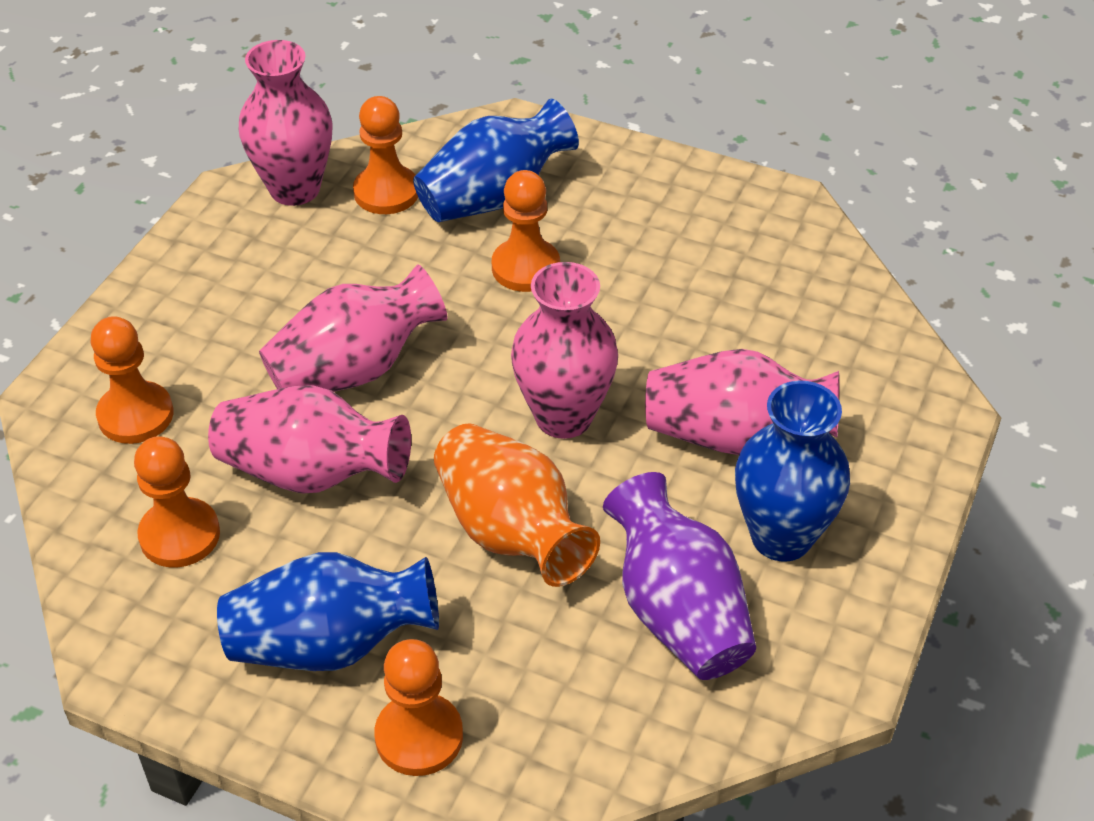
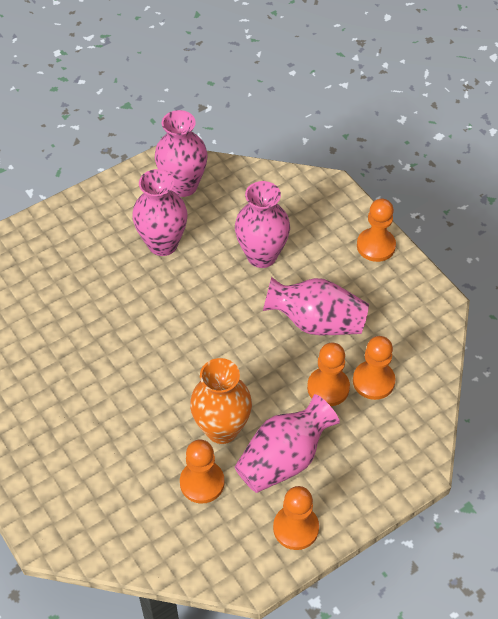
blue vase: 3 -> 0
purple vase: 1 -> 0

